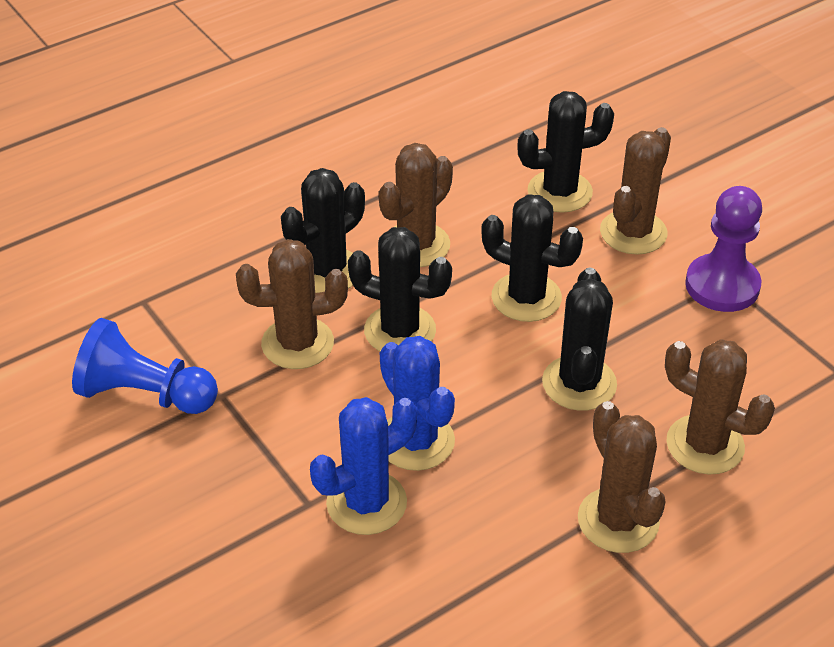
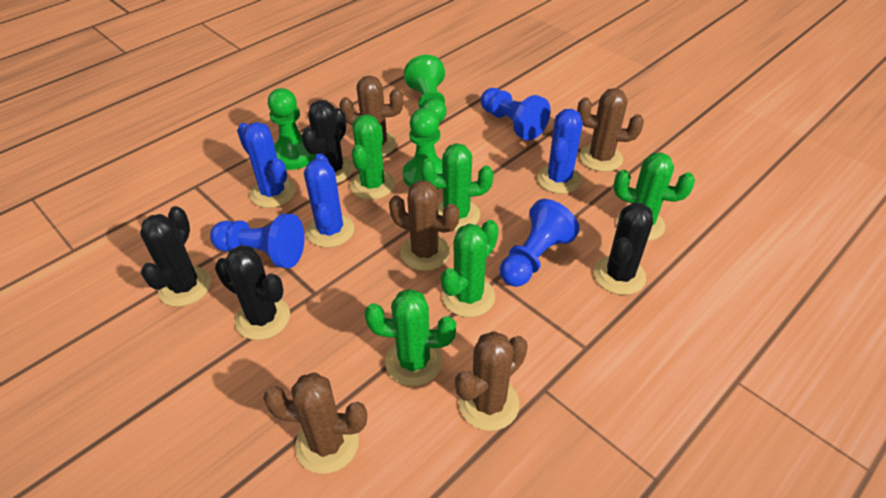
black cactus: 5 -> 4
blue cactus: 2 -> 3
blue pawn: 1 -> 3
green cactus: 0 -> 5
green pawn: 0 -> 3
purple pawn: 1 -> 0

